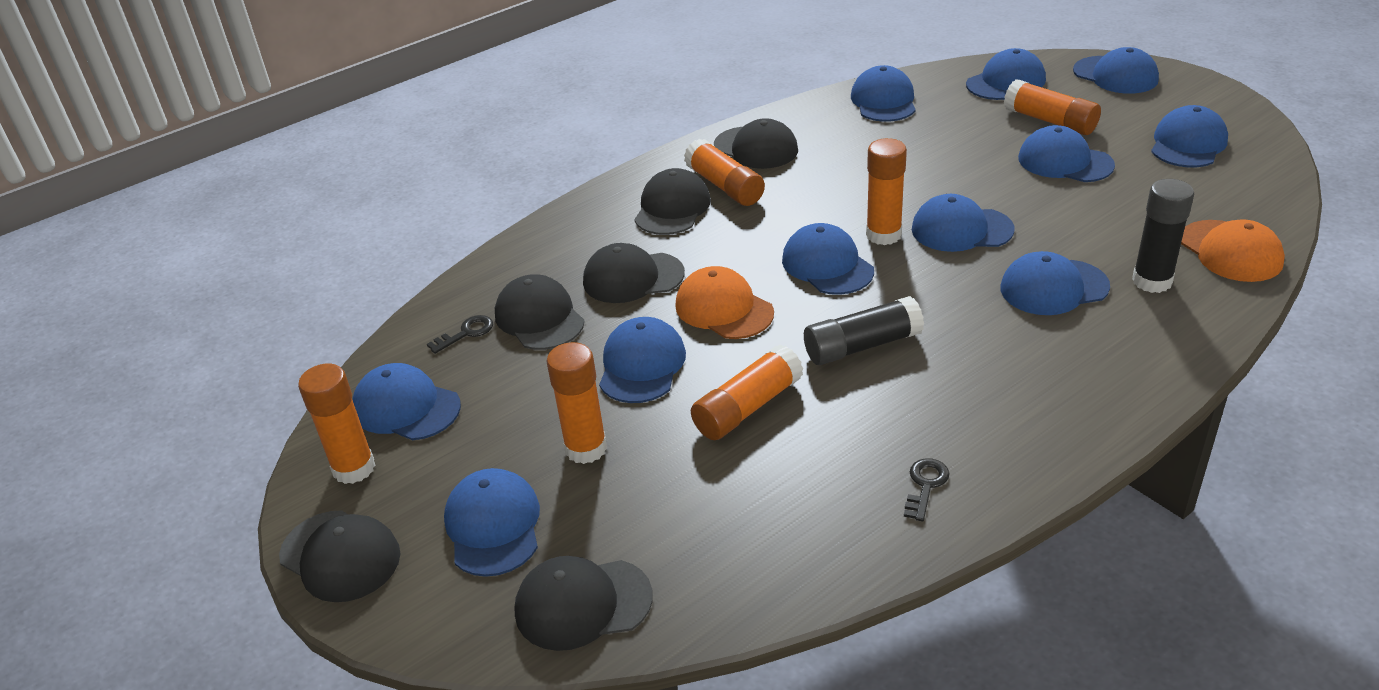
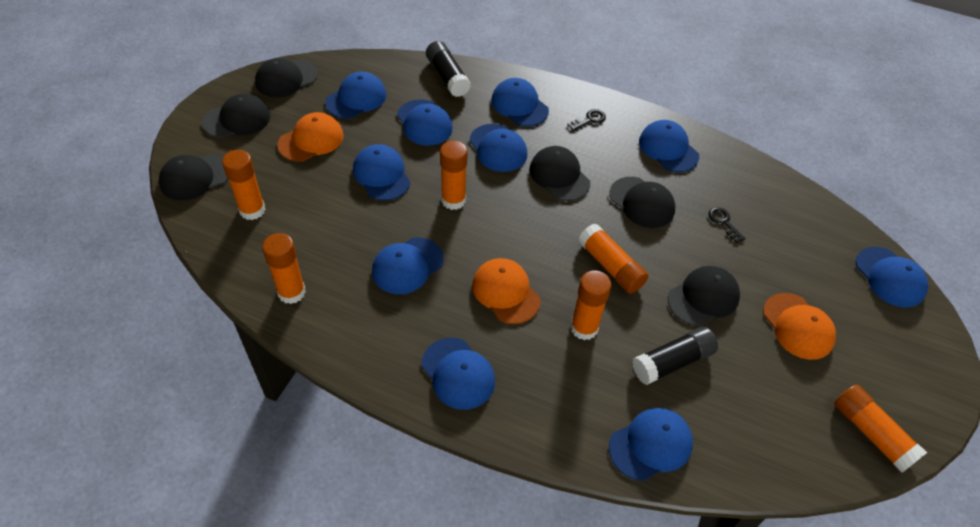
blue cap: 11 -> 10
orange cap: 2 -> 3

